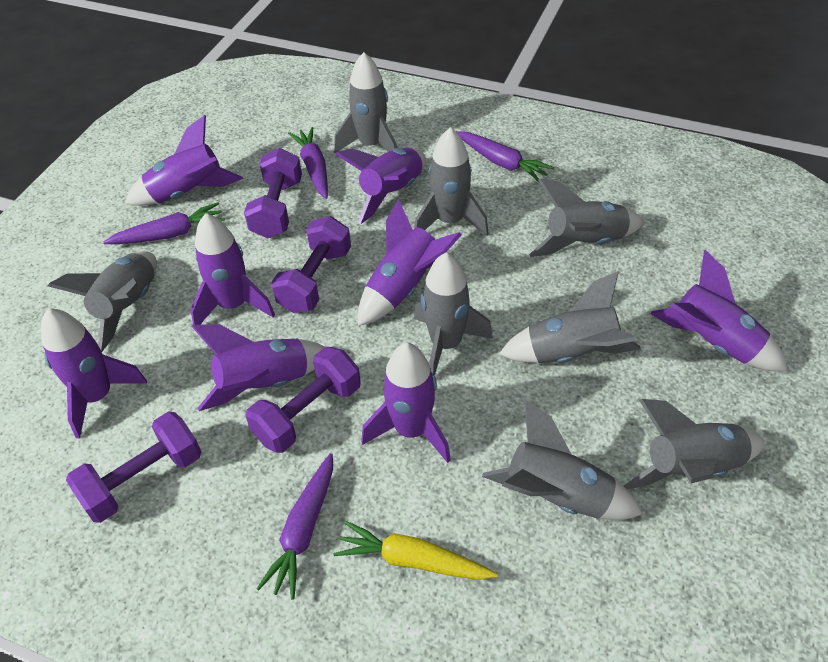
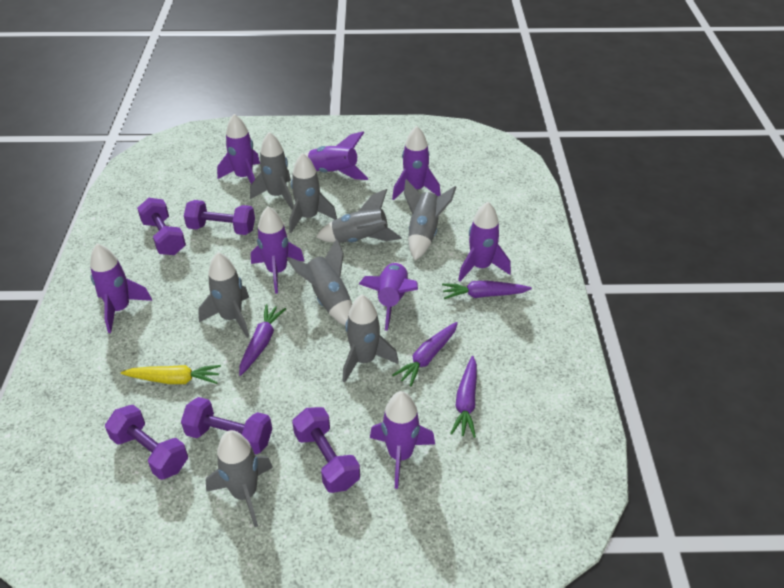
purple dumbbell: 4 -> 5

